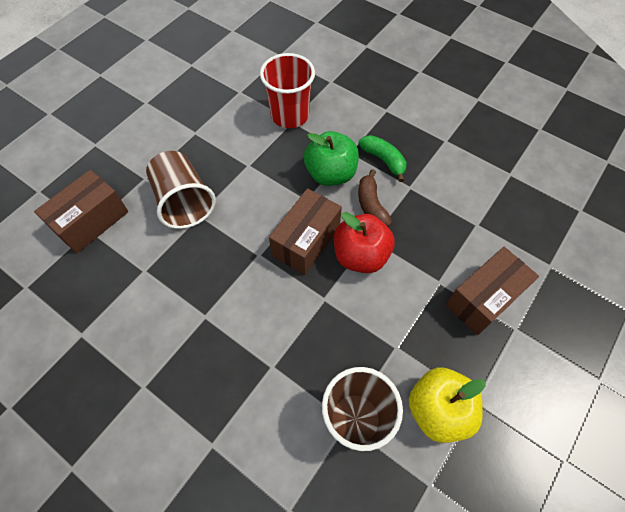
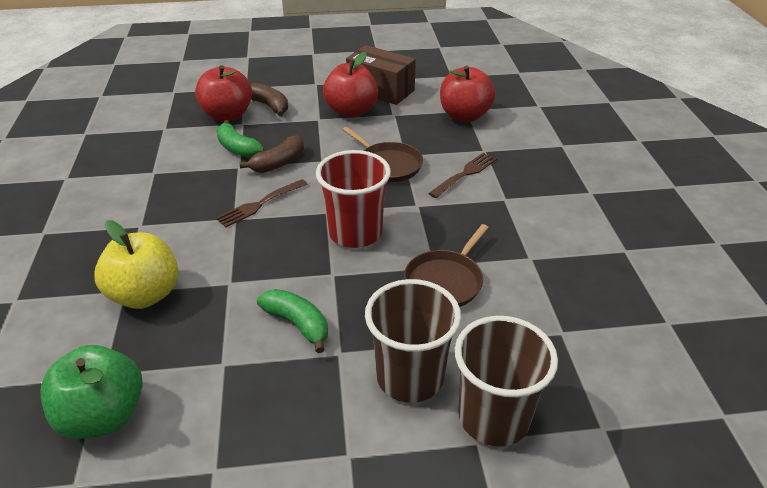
brown banana: 1 -> 2
brown box: 3 -> 1
brown fork: 0 -> 2
brown pan: 0 -> 2
green banana: 1 -> 2
red apple: 1 -> 3

